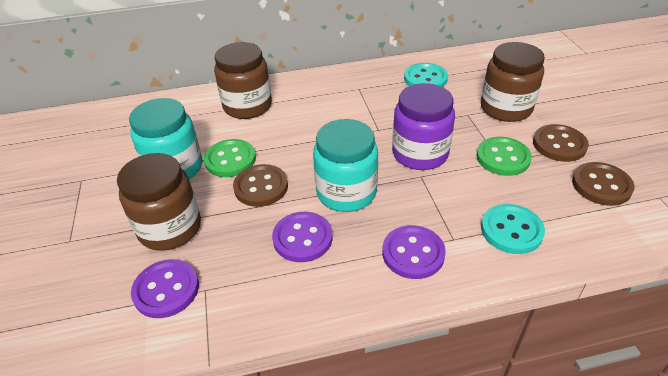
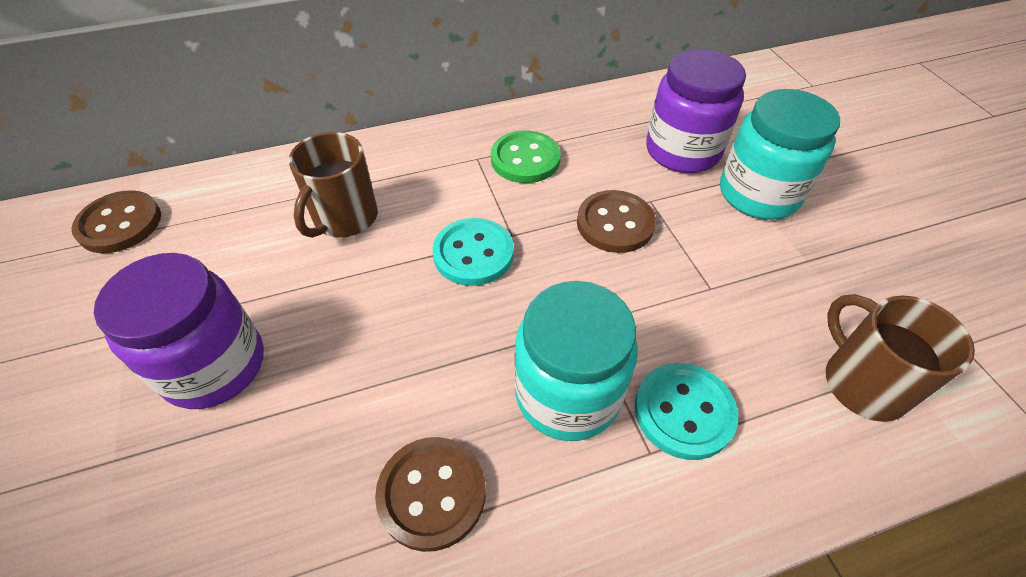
brown jar: 3 -> 0
brown mug: 0 -> 2
green button: 2 -> 1
purple button: 3 -> 0
purple jar: 1 -> 2

